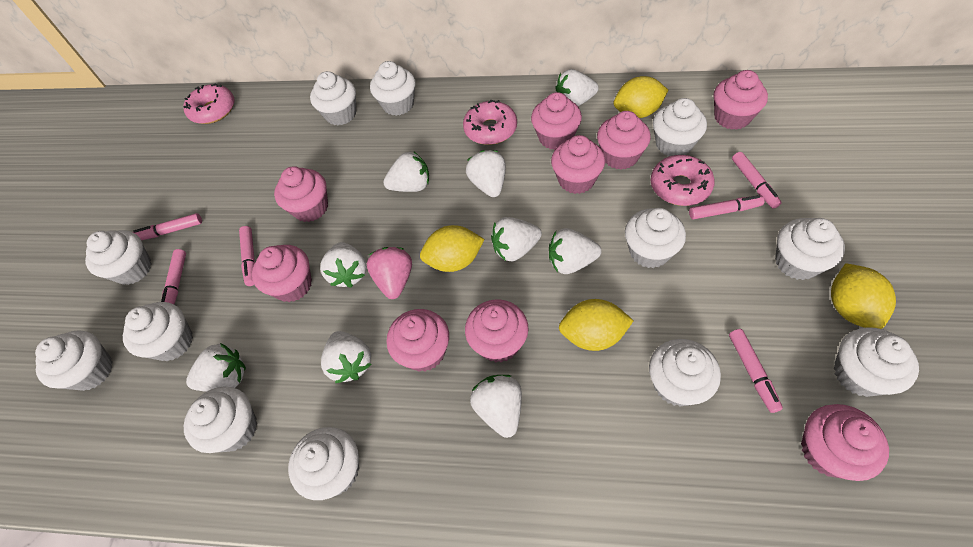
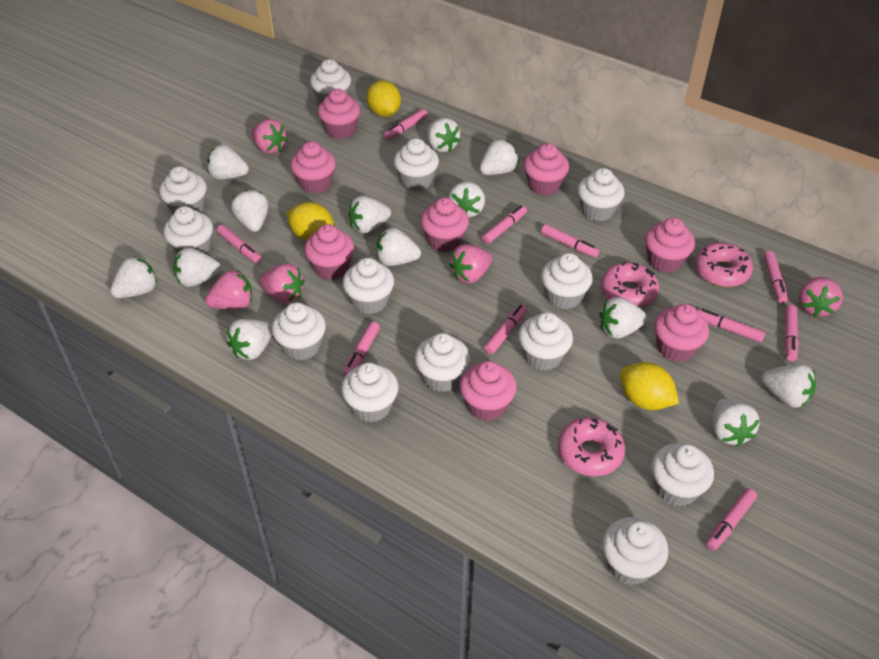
pink cupcake: 9 -> 8
pink marker: 6 -> 10
pink strawberry: 1 -> 5
white cupcake: 12 -> 13
white strawberry: 9 -> 13
yellow lemon: 4 -> 3

